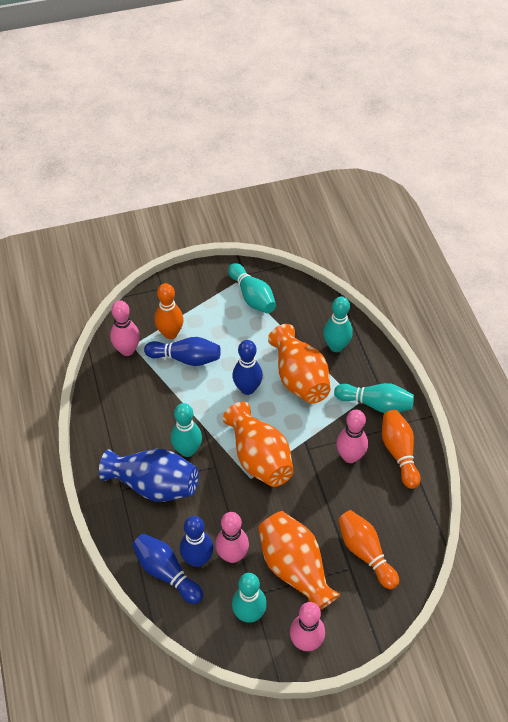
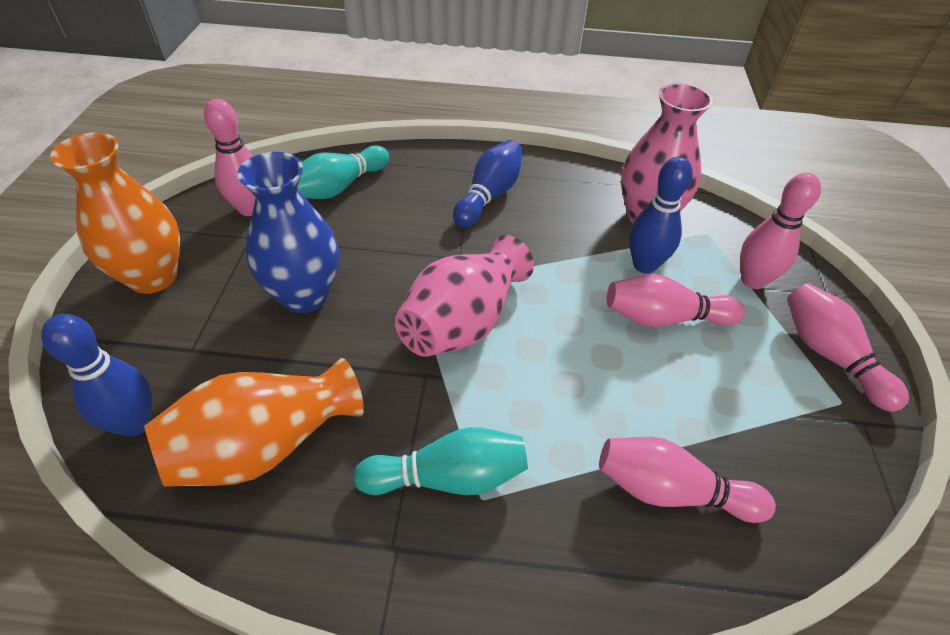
blue bowling pin: 4 -> 3
orange bowling pin: 3 -> 0
orange vase: 3 -> 2
pink bowling pin: 4 -> 5
pink vase: 0 -> 2
turquoise bowling pin: 5 -> 2

